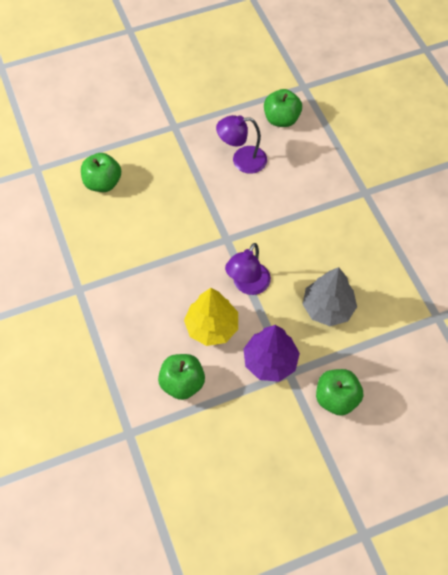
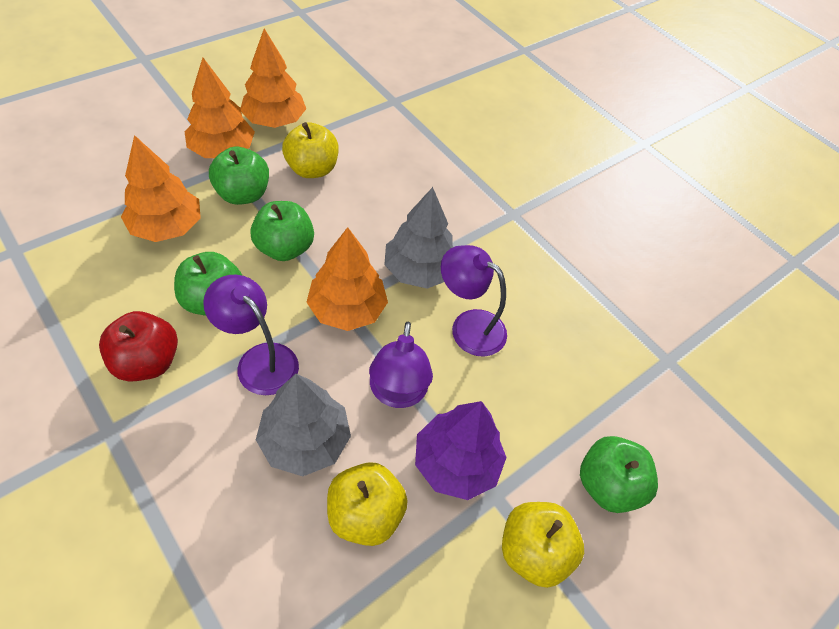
grey tree: 1 -> 2
orange tree: 0 -> 4
purple lamp: 2 -> 3
red apple: 0 -> 1
yellow apple: 0 -> 3
yellow tree: 1 -> 0

